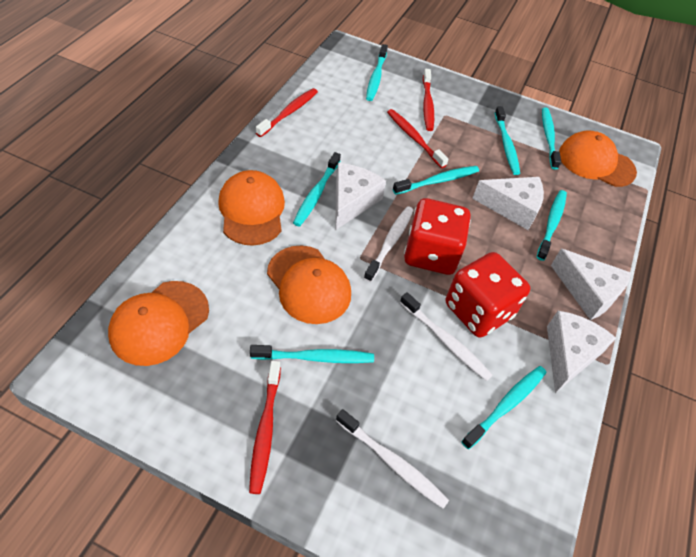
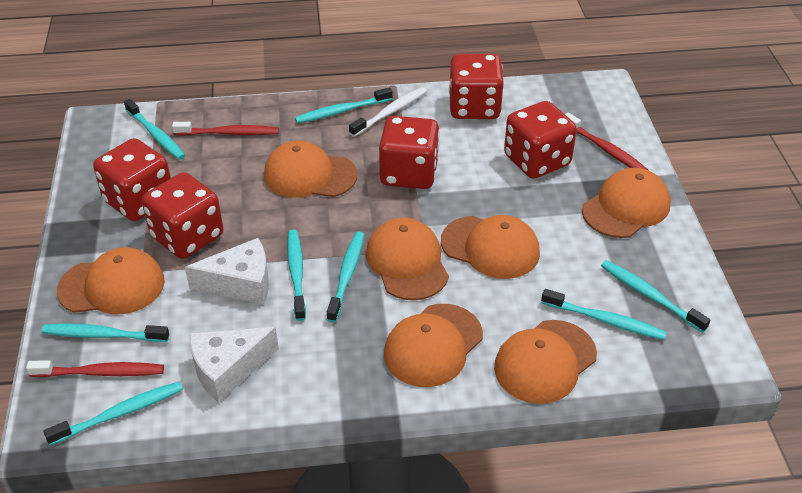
orange cap: 4 -> 7
red dice: 2 -> 5
red toothbrush: 4 -> 3
white cheese: 4 -> 2
white toothbrush: 3 -> 1

